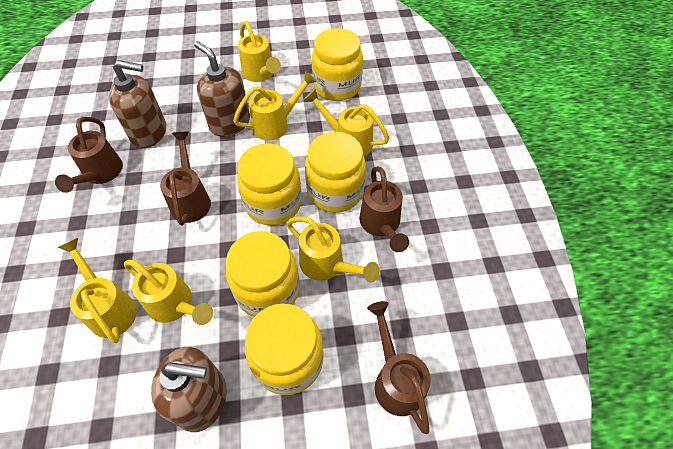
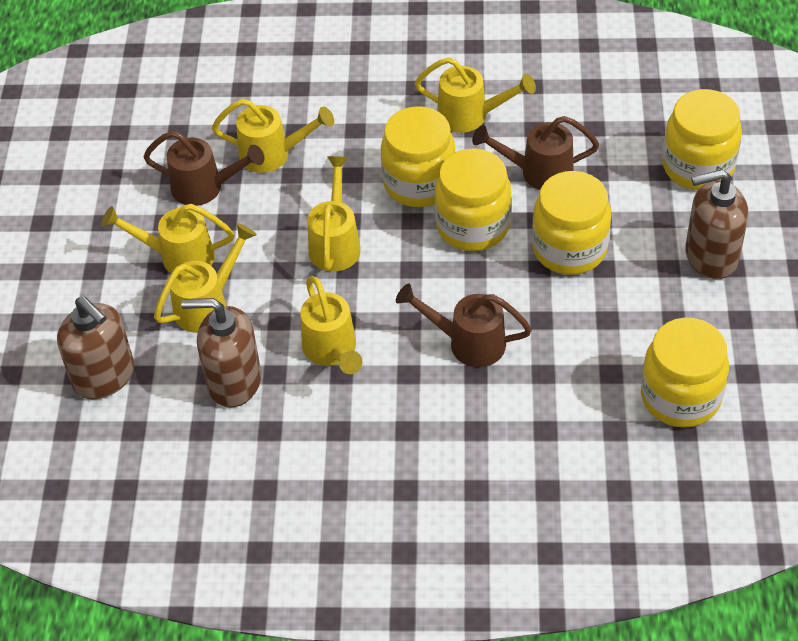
brown watering can: 4 -> 3

